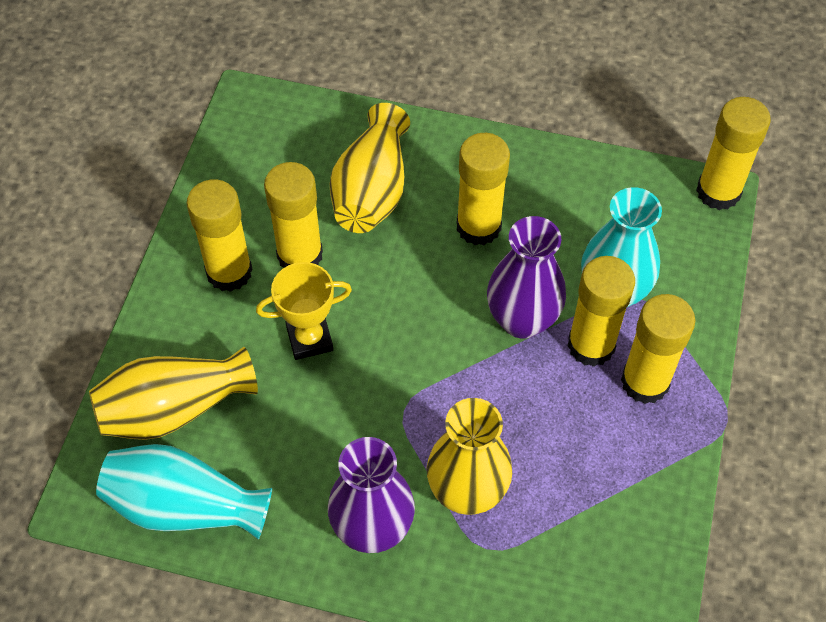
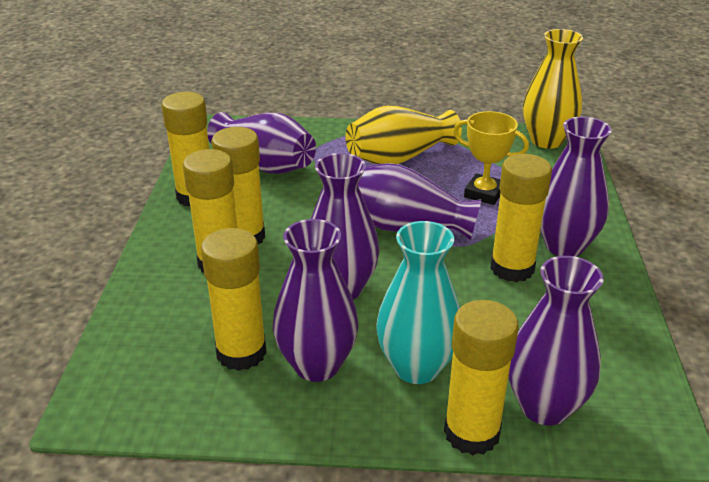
purple vase: 2 -> 6
turquoise vase: 2 -> 1
yellow vase: 3 -> 2

